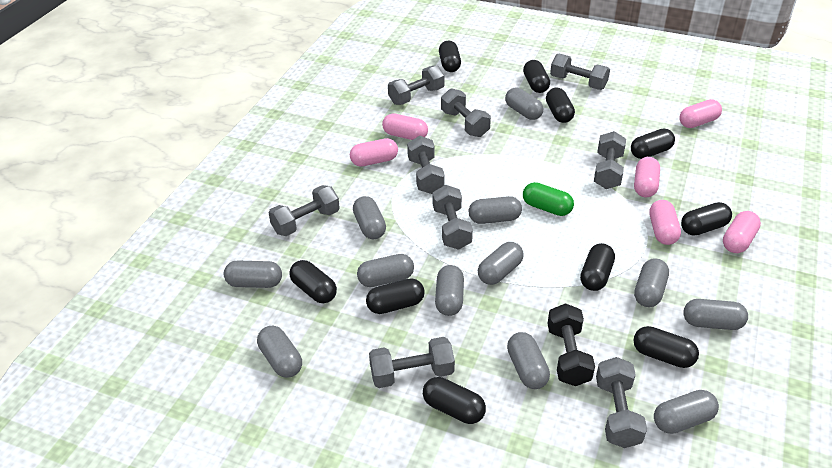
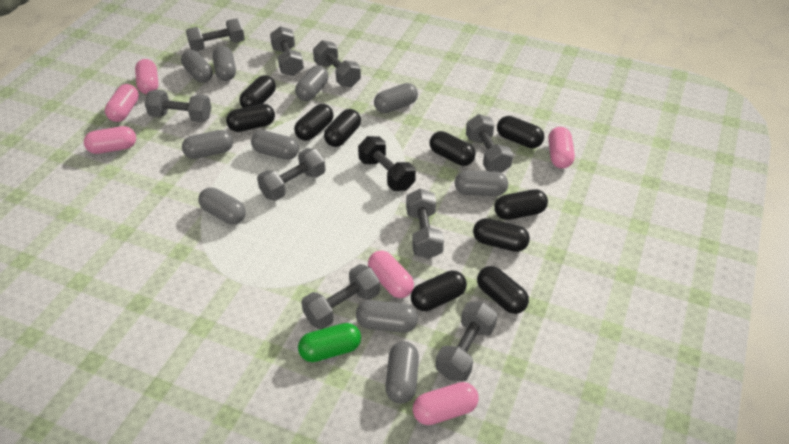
grey capsule: 12 -> 10

